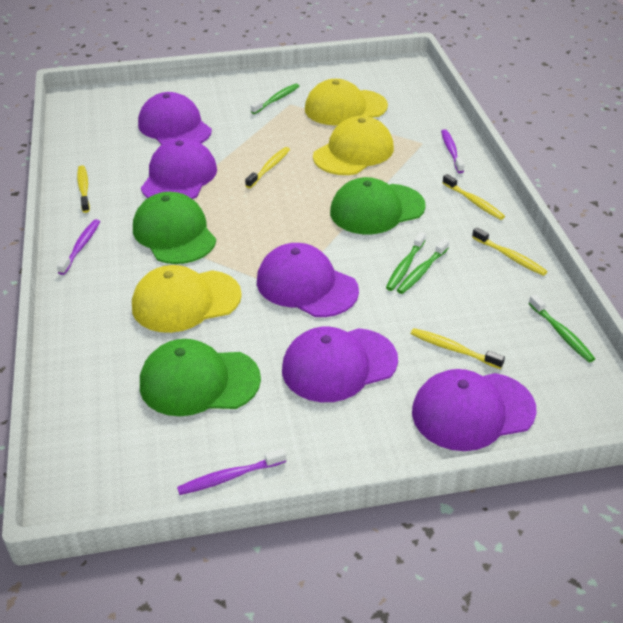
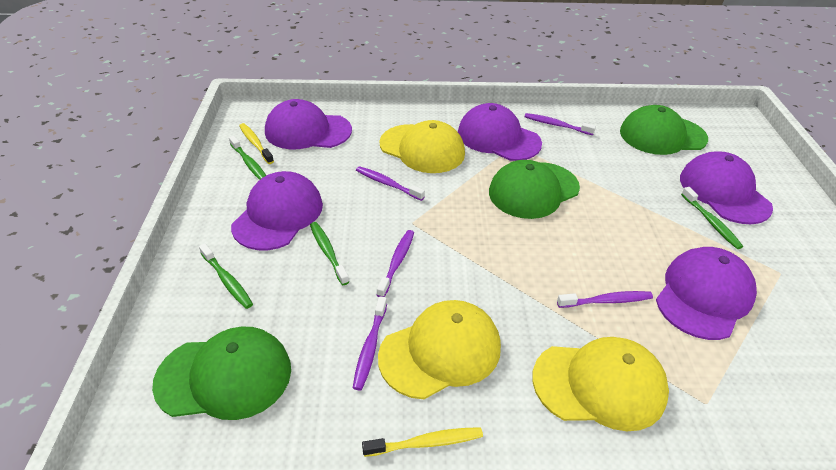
purple toothbrush: 3 -> 5
yellow toothbrush: 5 -> 2

